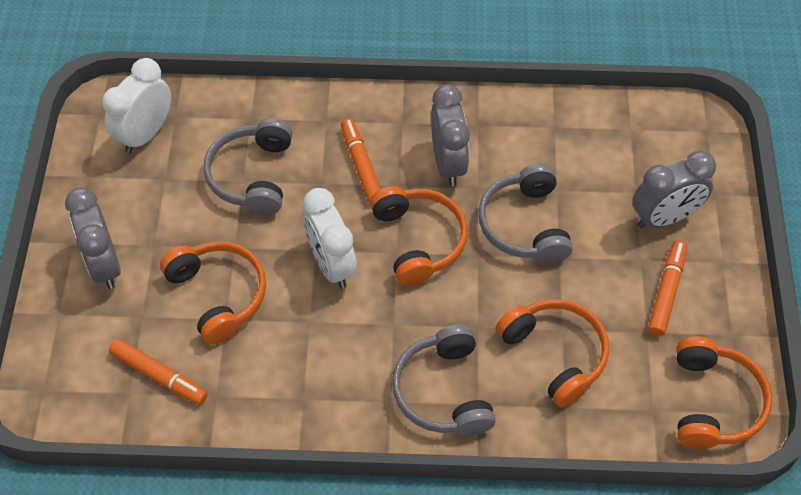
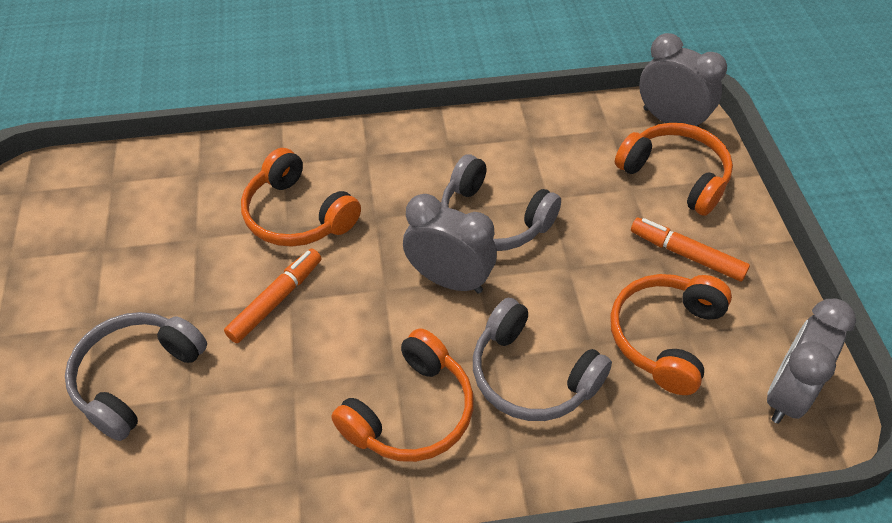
orange marker: 3 -> 2
white clock: 2 -> 0

